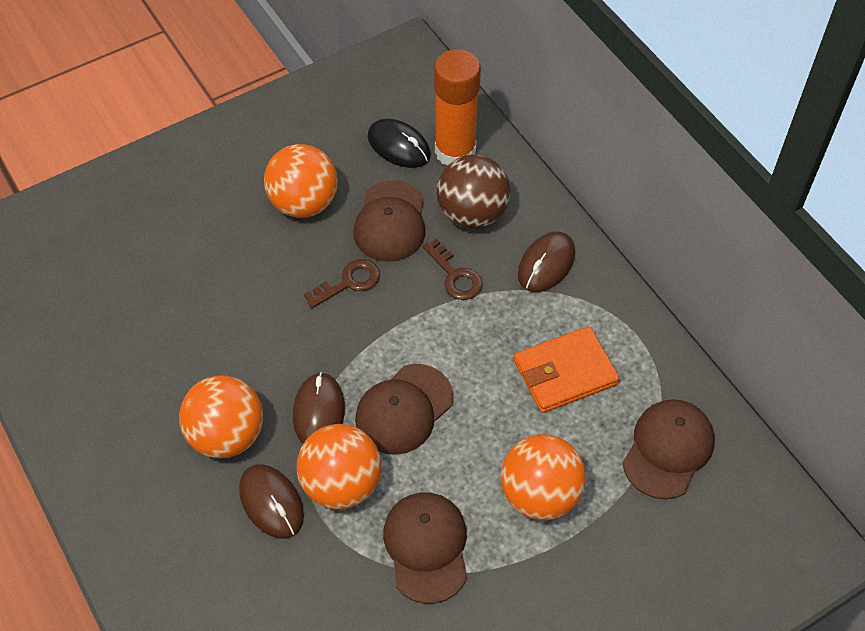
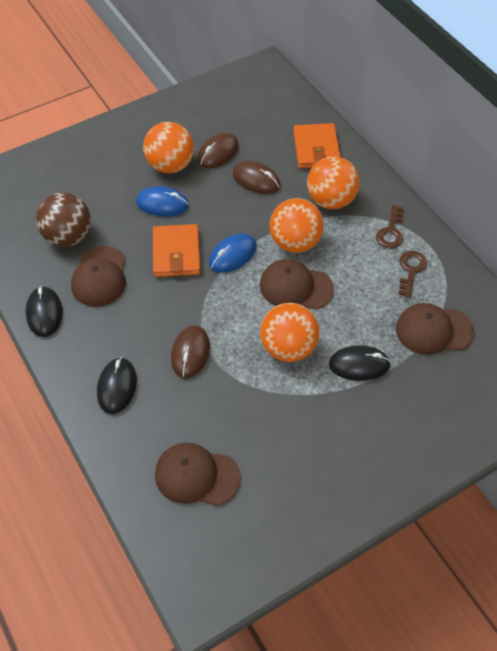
black mouse: 1 -> 3
blue mouse: 0 -> 2
orange glue stick: 1 -> 0
orange wallet: 1 -> 2

